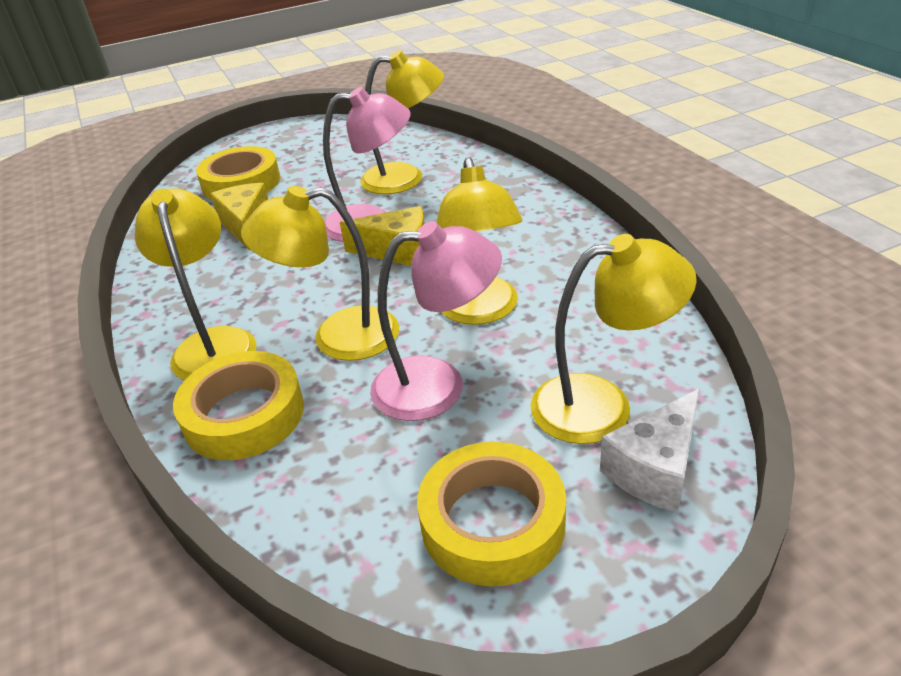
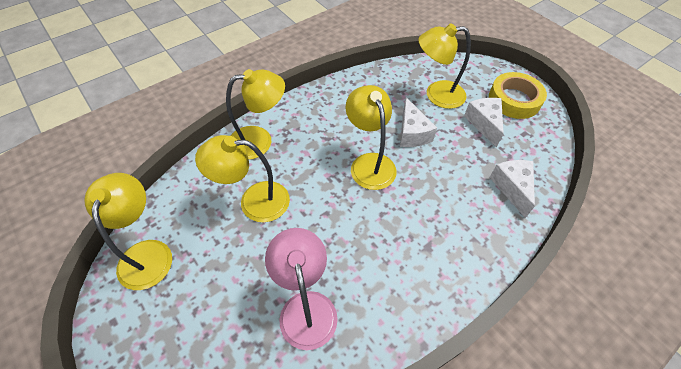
pink lamp: 2 -> 1
white cheese: 1 -> 3
yellow cheese: 2 -> 0
yellow tape: 3 -> 1

